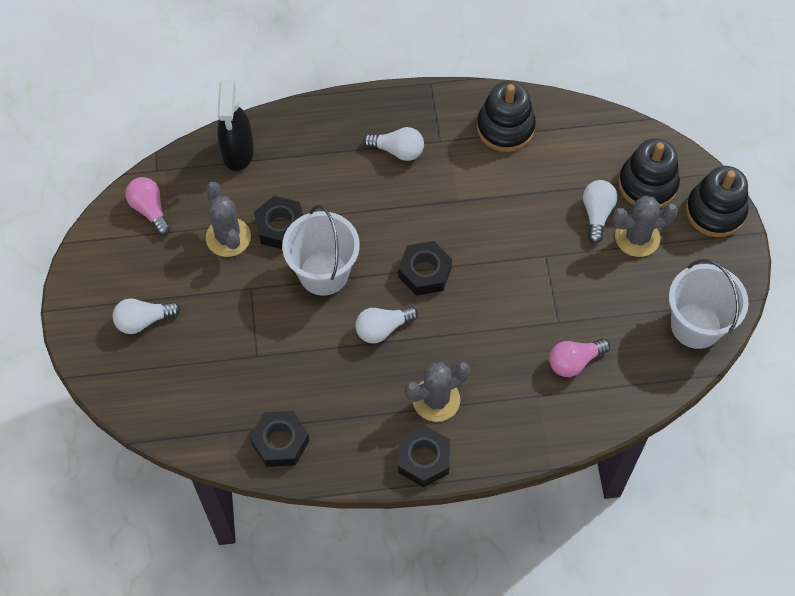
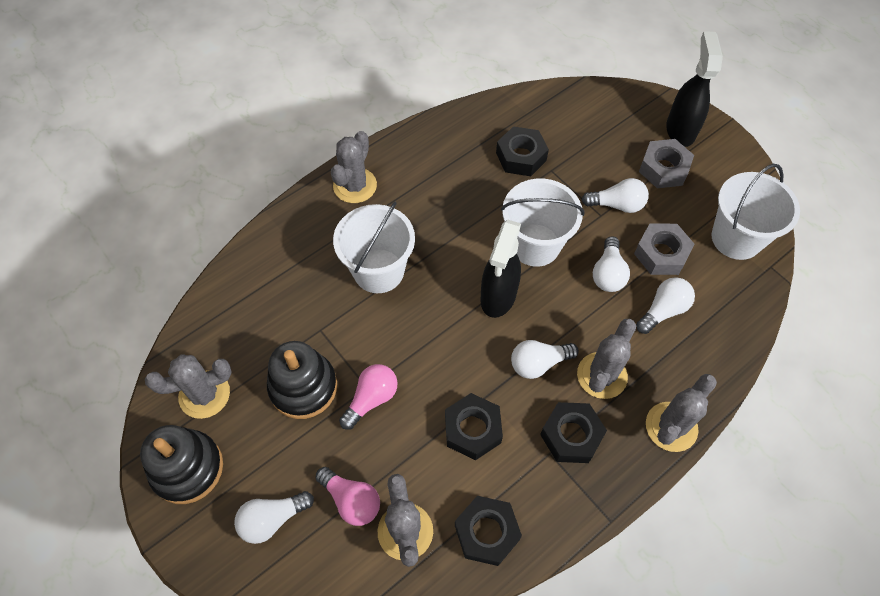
black spray bottle: 1 -> 2
black stacking toy: 3 -> 2
grey cactus: 3 -> 5
grey nut: 0 -> 2
white bucket: 2 -> 3
white light bulb: 4 -> 5

